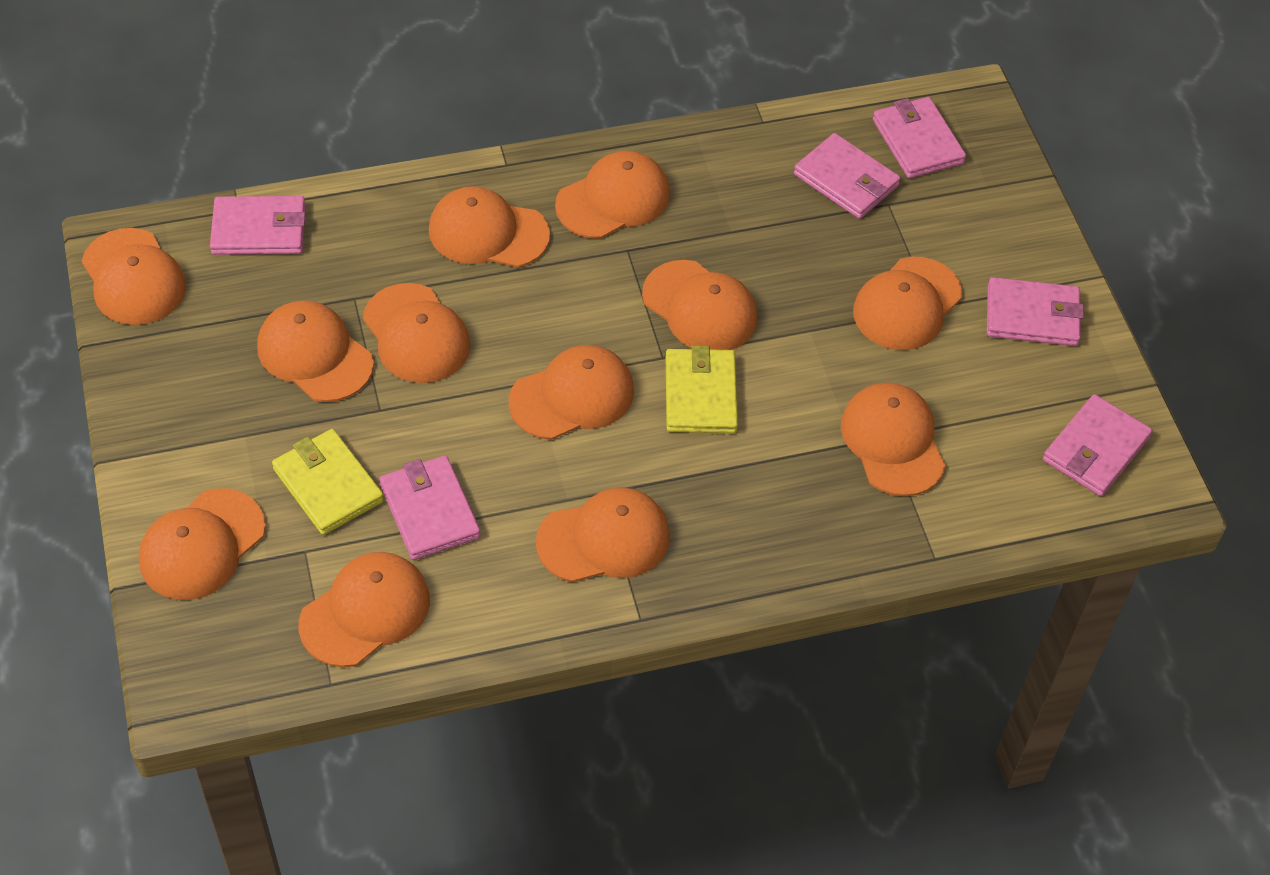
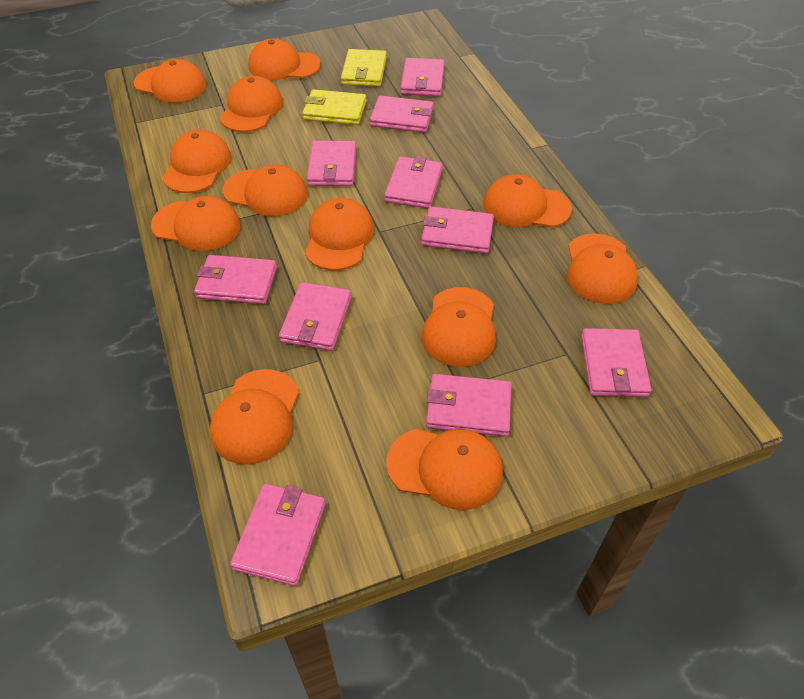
pink wallet: 6 -> 10

